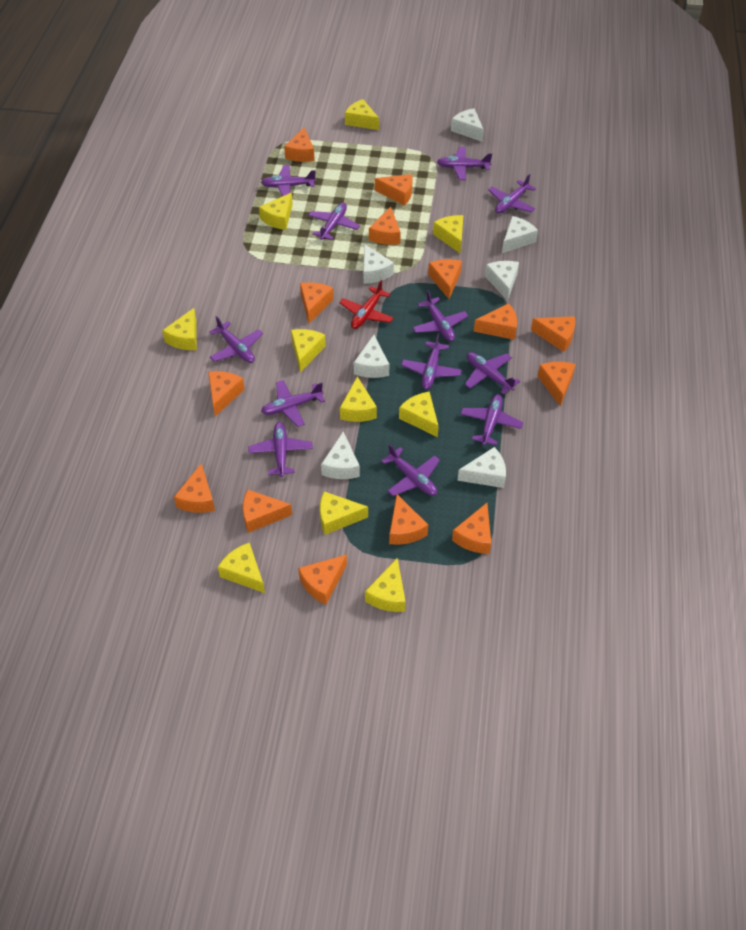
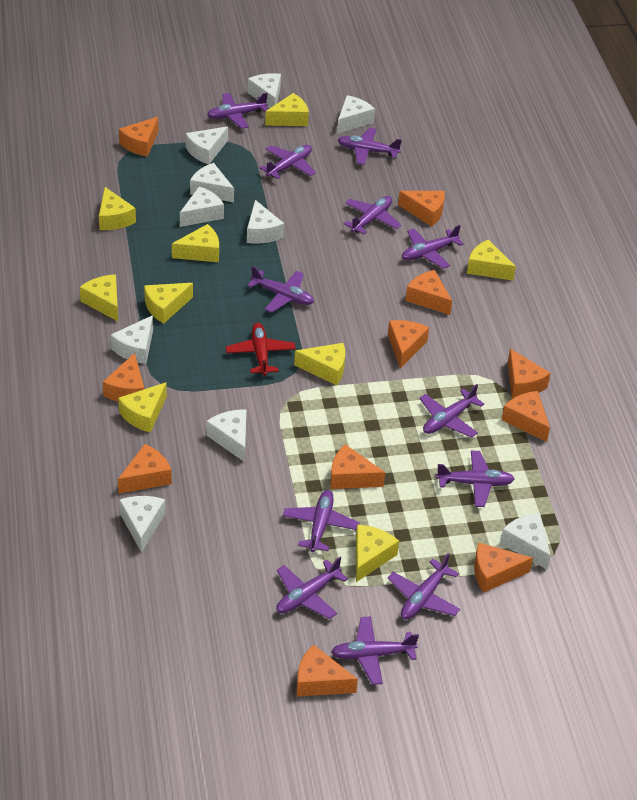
orange cheese: 14 -> 11
white cheese: 7 -> 10
yellow cheese: 10 -> 9

